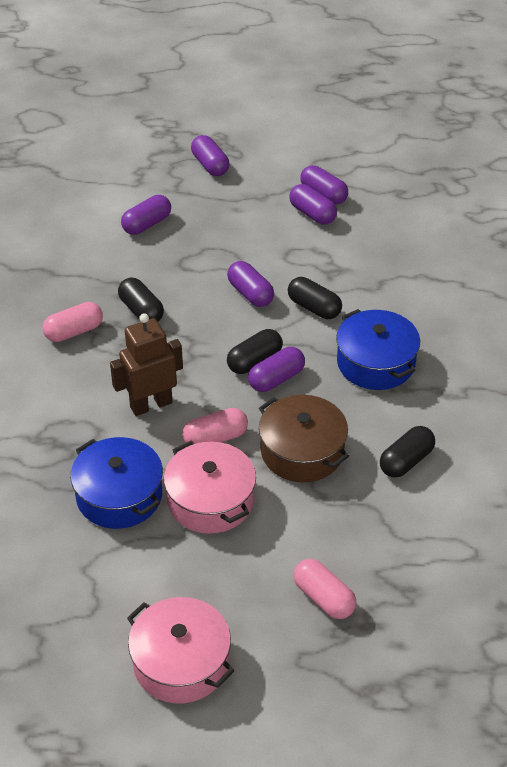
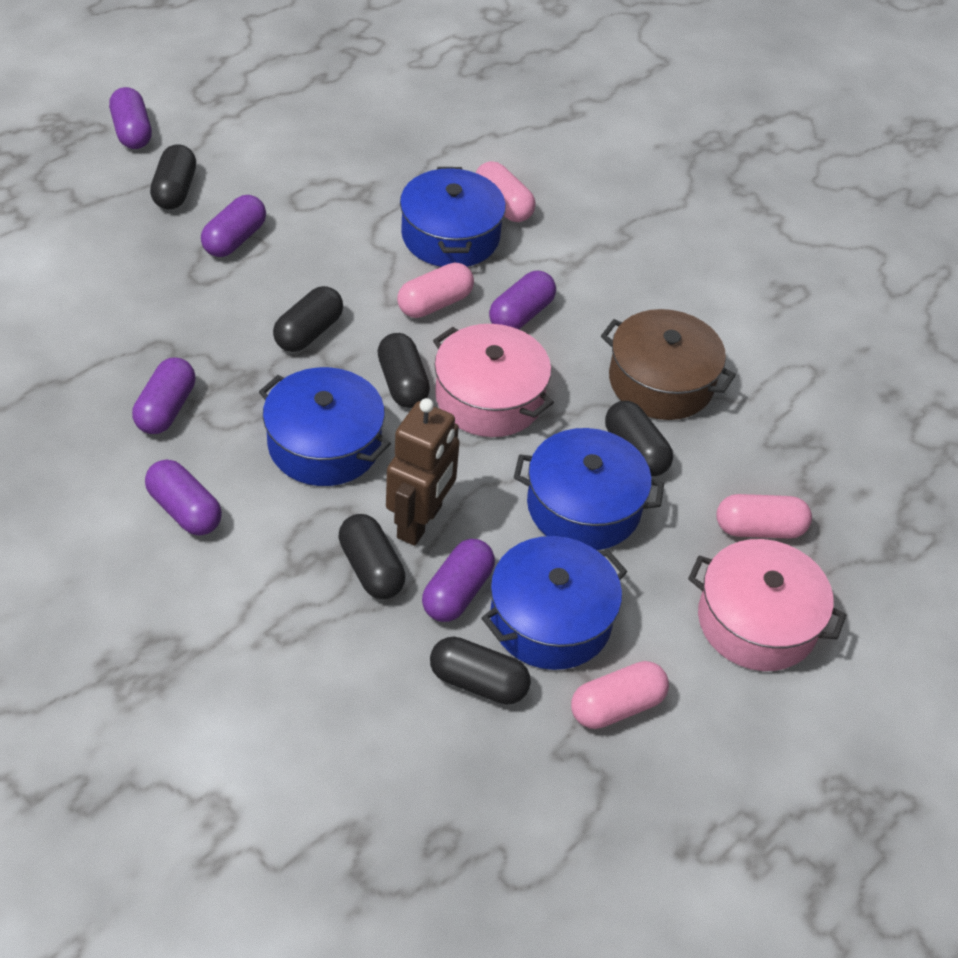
black capsule: 4 -> 6
blue pot: 2 -> 4
pink capsule: 3 -> 4

